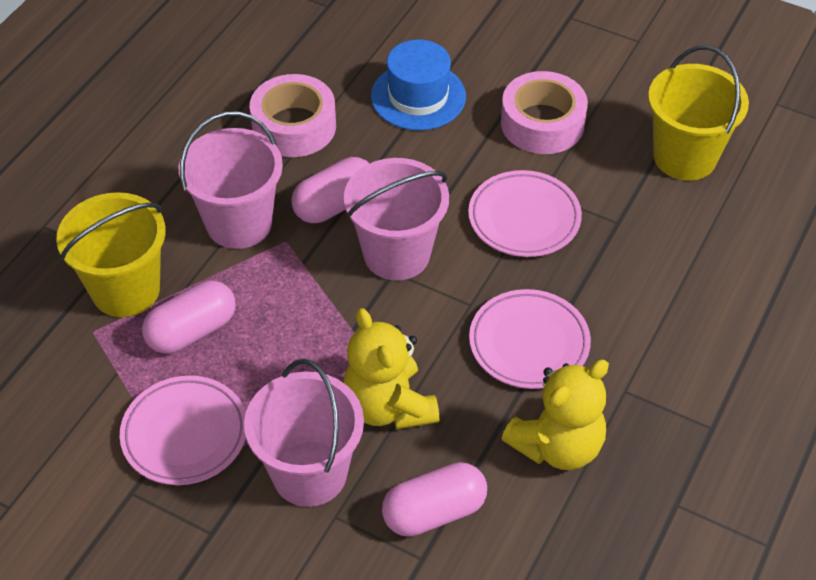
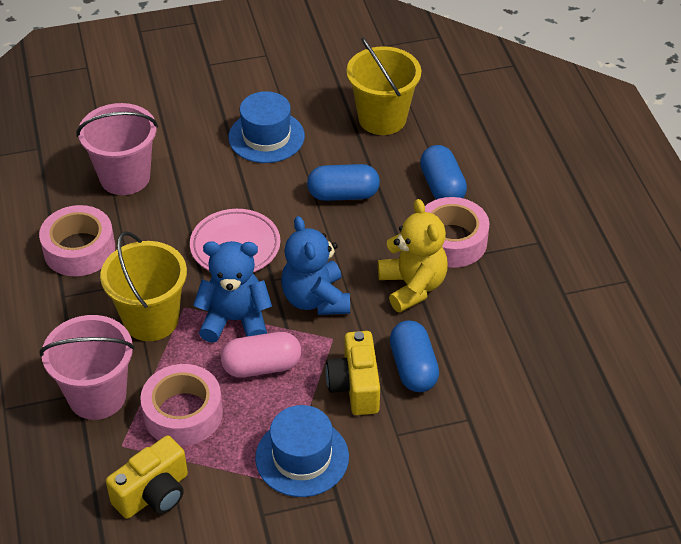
blue capsule: 0 -> 3
blue hat: 1 -> 2
blue teddy bear: 0 -> 2
pink bucket: 3 -> 2
pink capsule: 3 -> 1
pink plate: 3 -> 1
pink tape: 2 -> 3
yellow camera: 0 -> 2
yellow teddy bear: 2 -> 1

